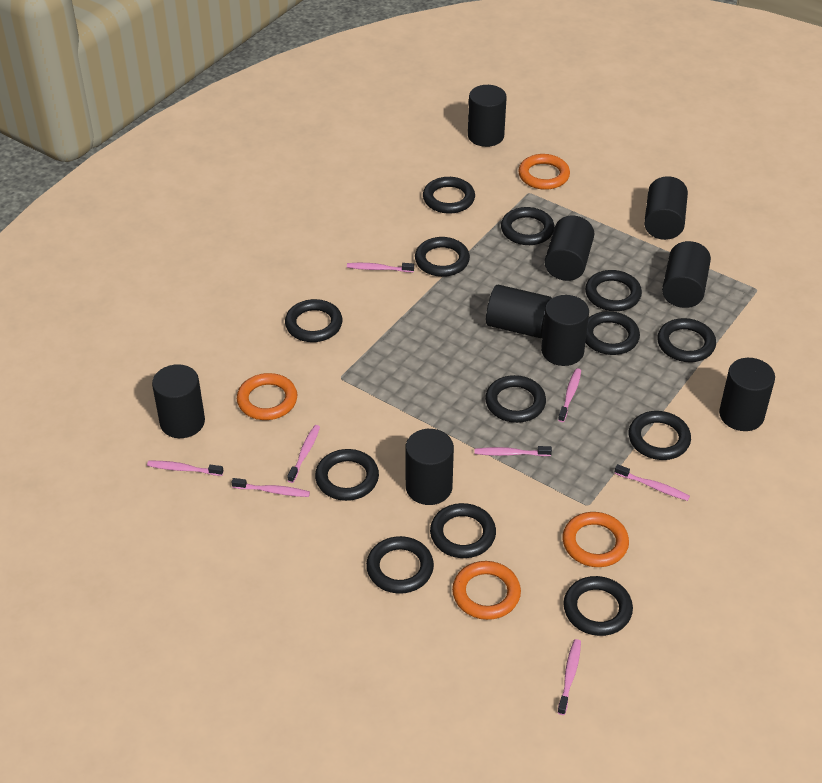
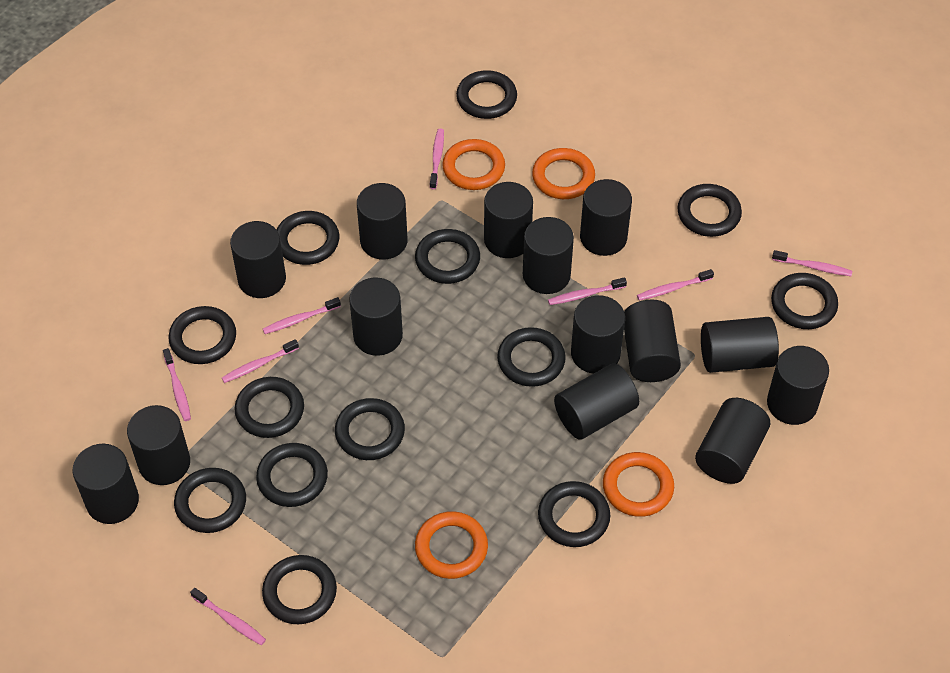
black cylinder: 9 -> 14

